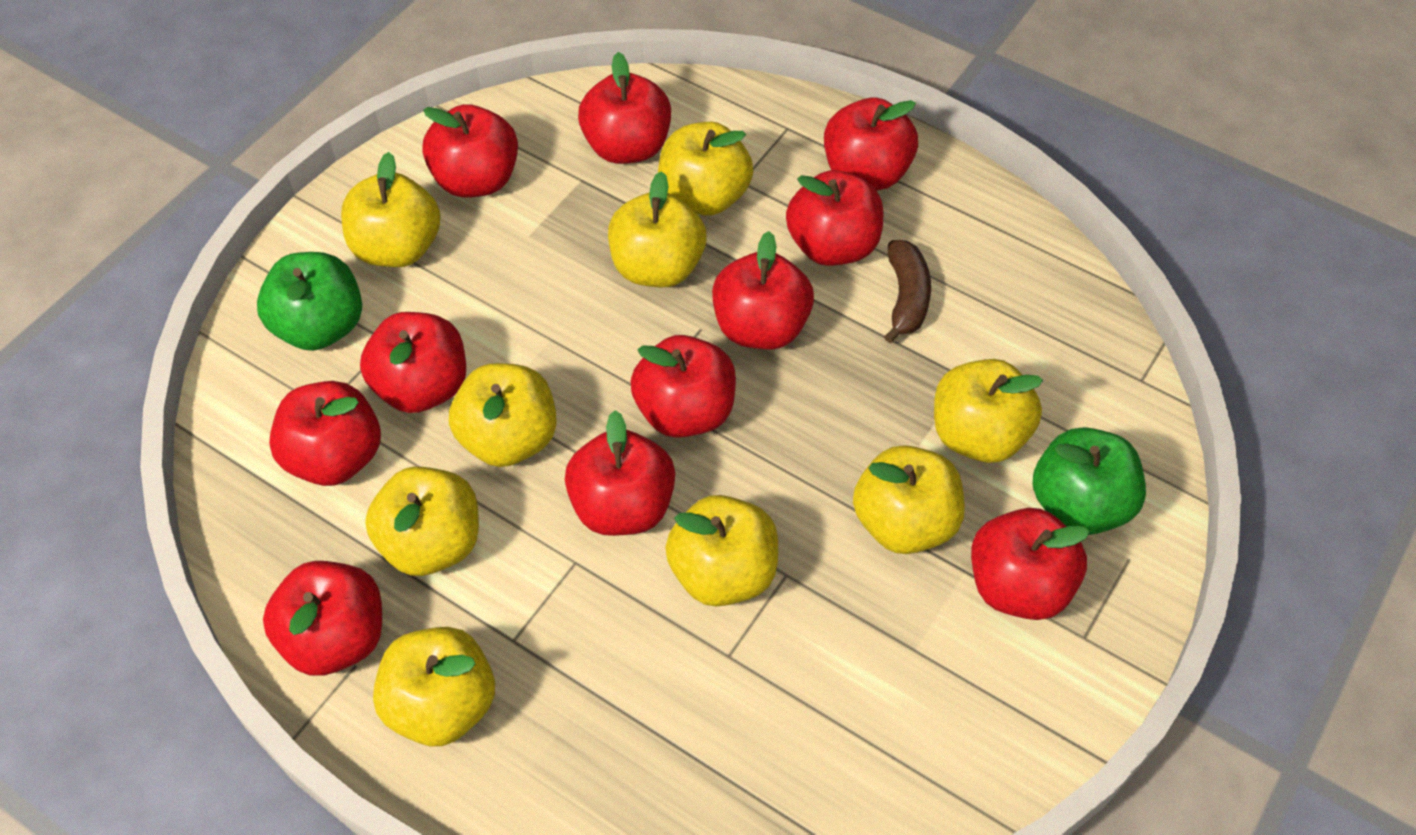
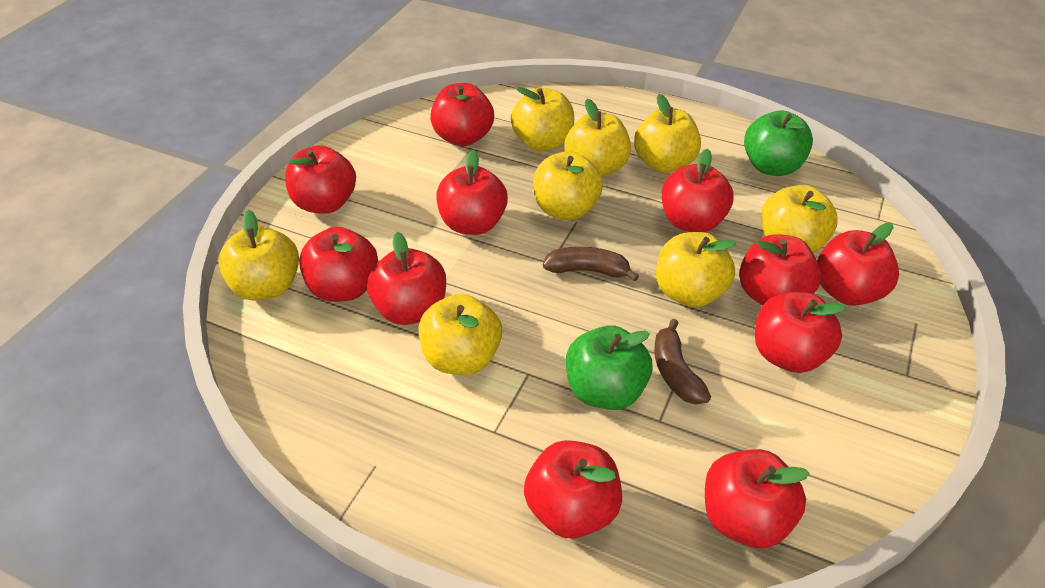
brown banana: 1 -> 2
yellow apple: 9 -> 8

